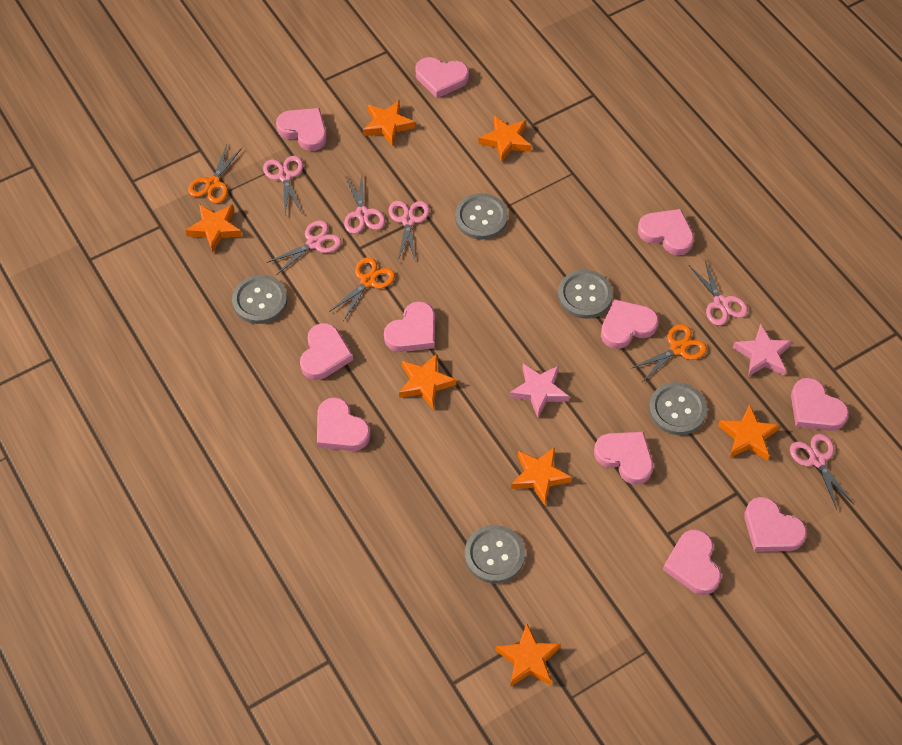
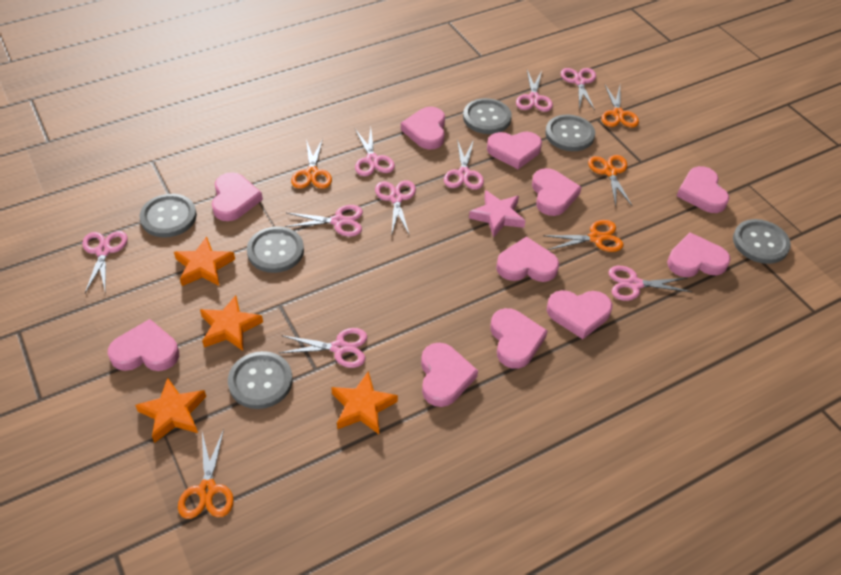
grey button: 5 -> 6
orange scissors: 3 -> 5
orange star: 7 -> 4
pink scissors: 6 -> 9
pink star: 2 -> 1

